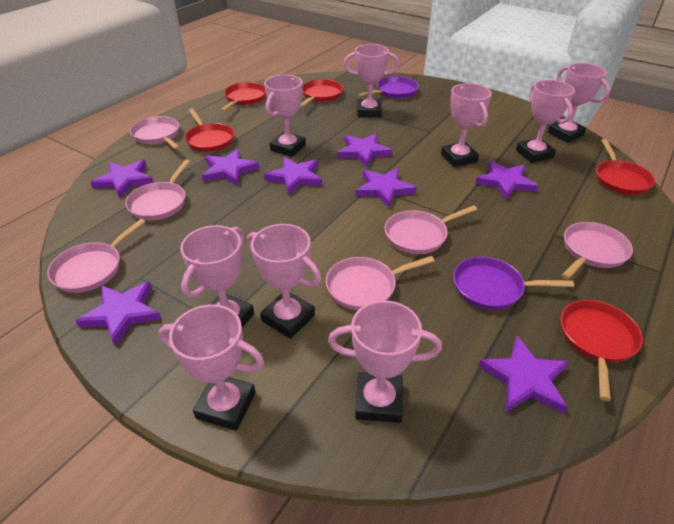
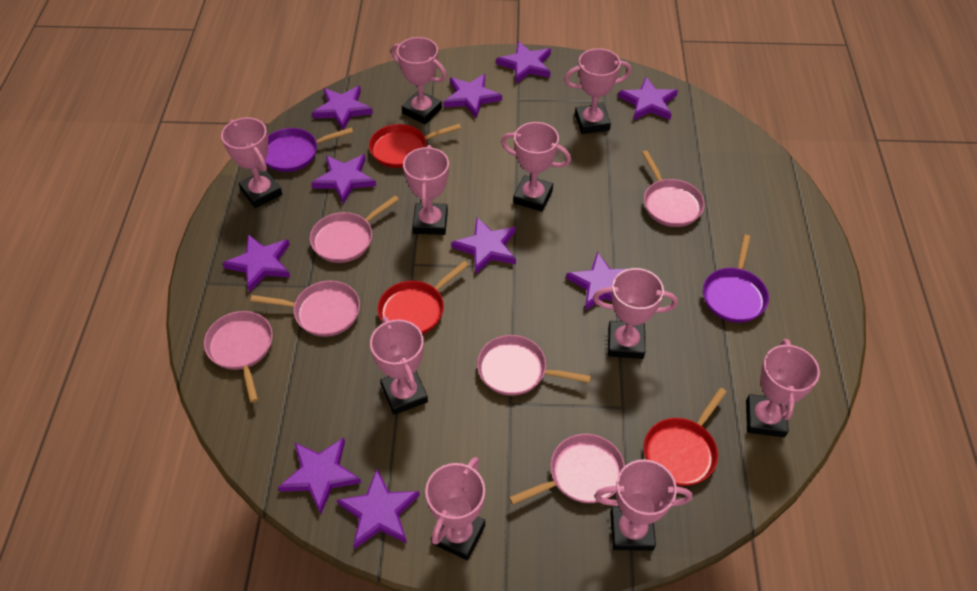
pink trophy: 9 -> 10
purple star: 8 -> 10
red pan: 5 -> 3

